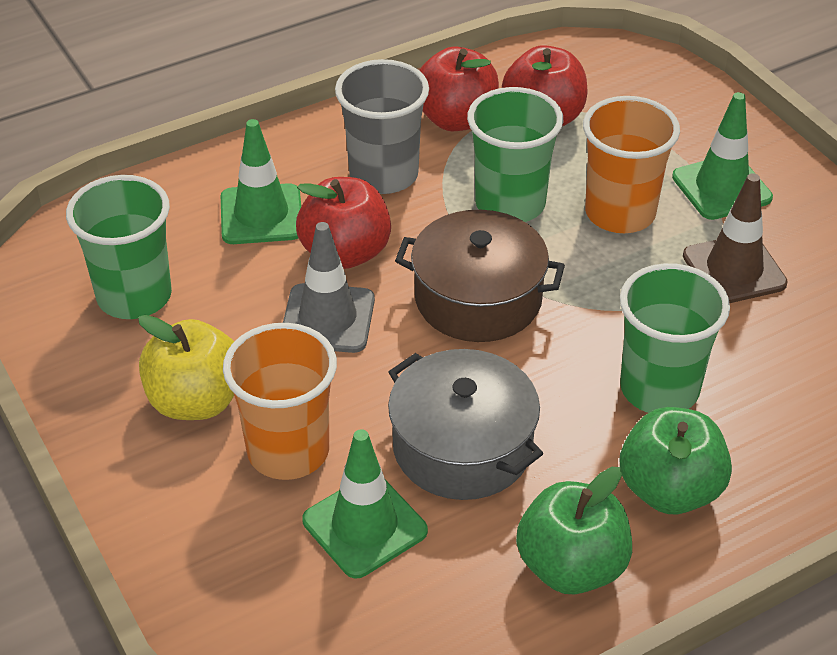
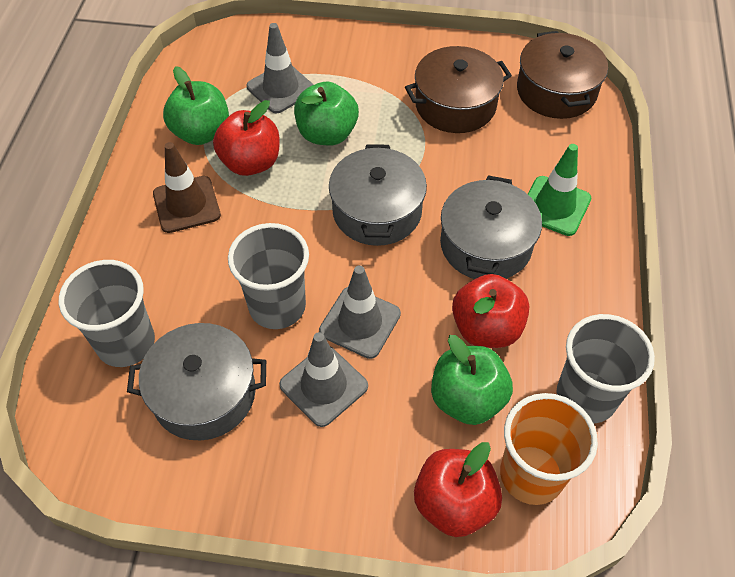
brown pot: 1 -> 2
green apple: 2 -> 3
green cup: 3 -> 0
green traffic cone: 3 -> 1
grey cup: 1 -> 3
grey pot: 1 -> 3
grey traffic cone: 1 -> 3
orange cup: 2 -> 1
yellow apple: 1 -> 0

